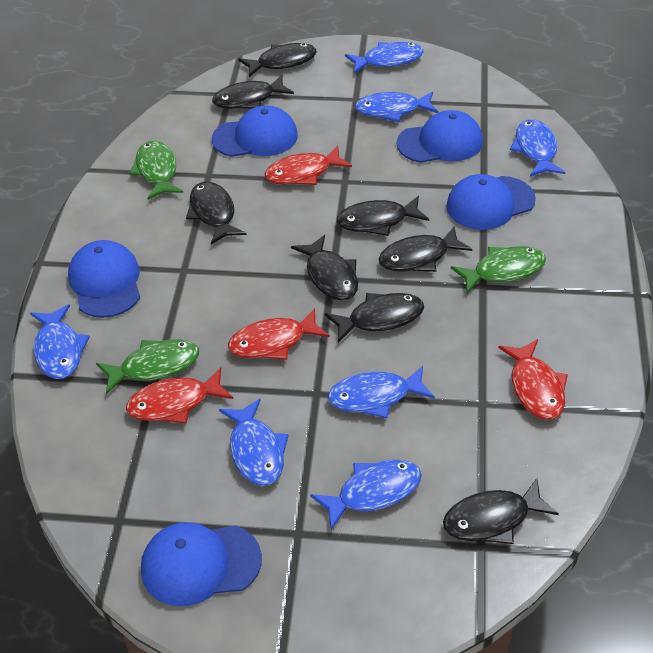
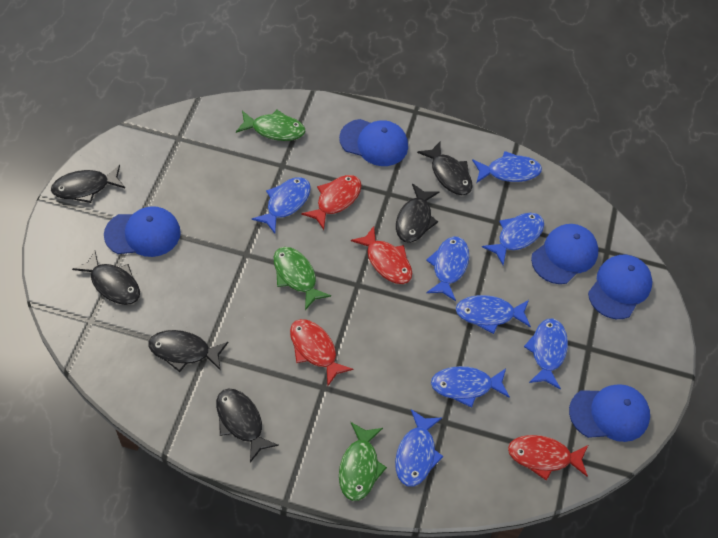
black fish: 8 -> 6
blue fish: 7 -> 8

